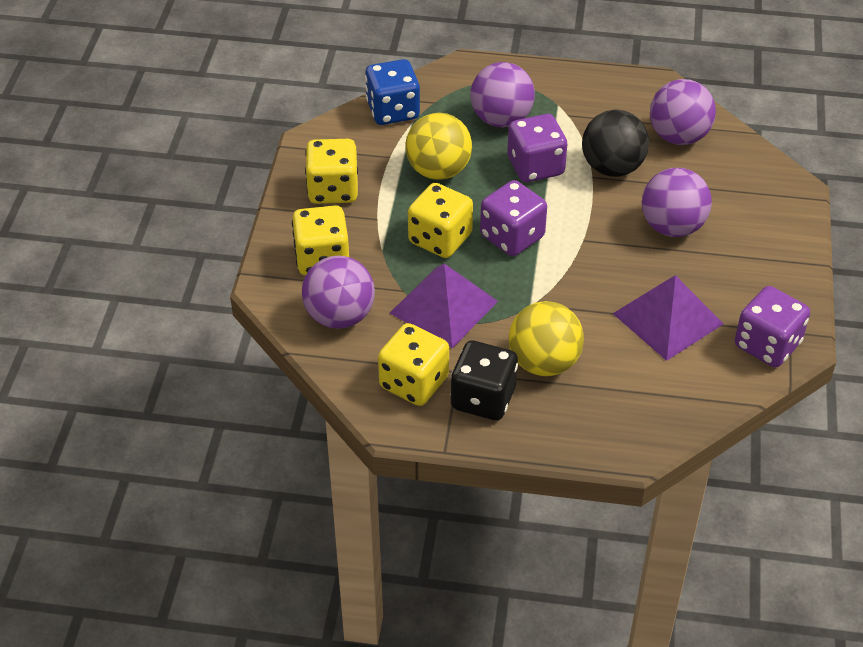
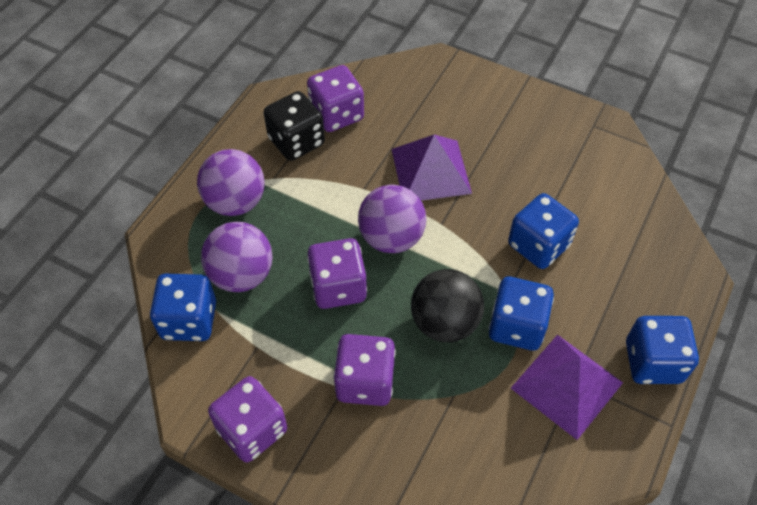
blue dice: 1 -> 4
purple ball: 4 -> 3
purple dice: 3 -> 4
yellow ball: 2 -> 0
yellow dice: 4 -> 0

